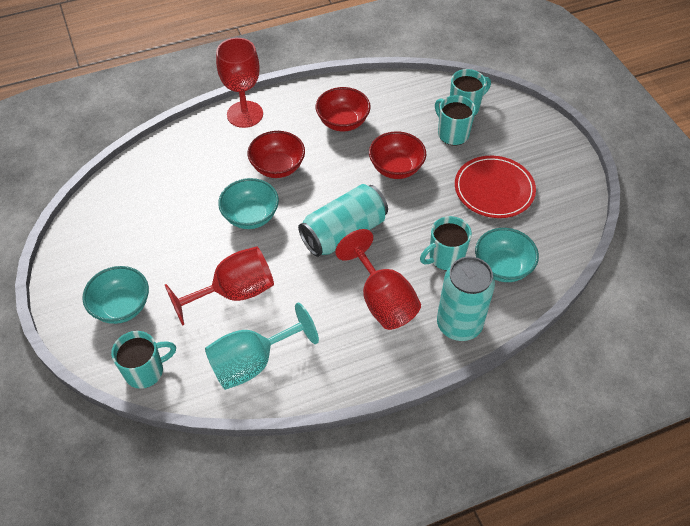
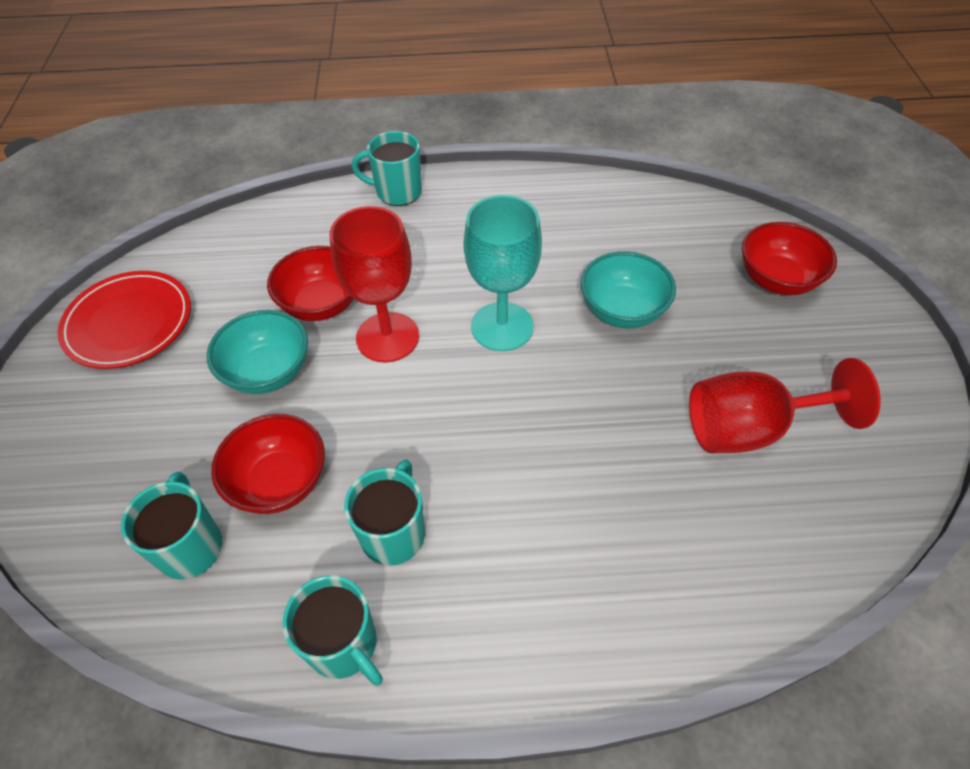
red goblet: 3 -> 2
turquoise bowl: 3 -> 2
turquoise can: 2 -> 0

